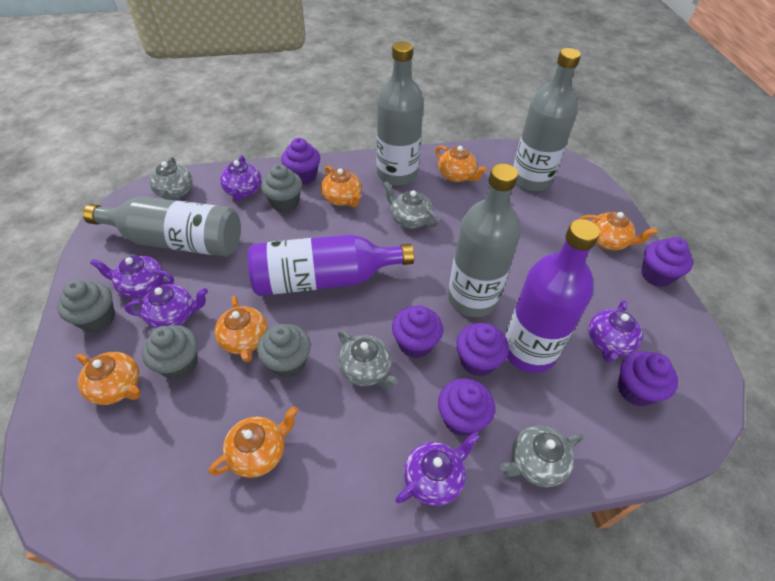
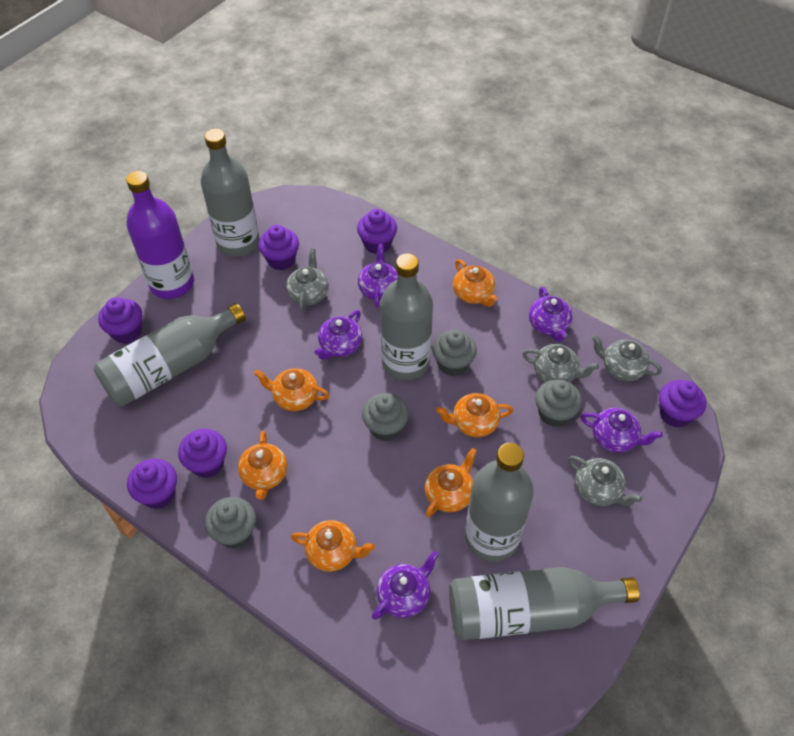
grey bottle: 4 -> 5
purple bottle: 2 -> 1

